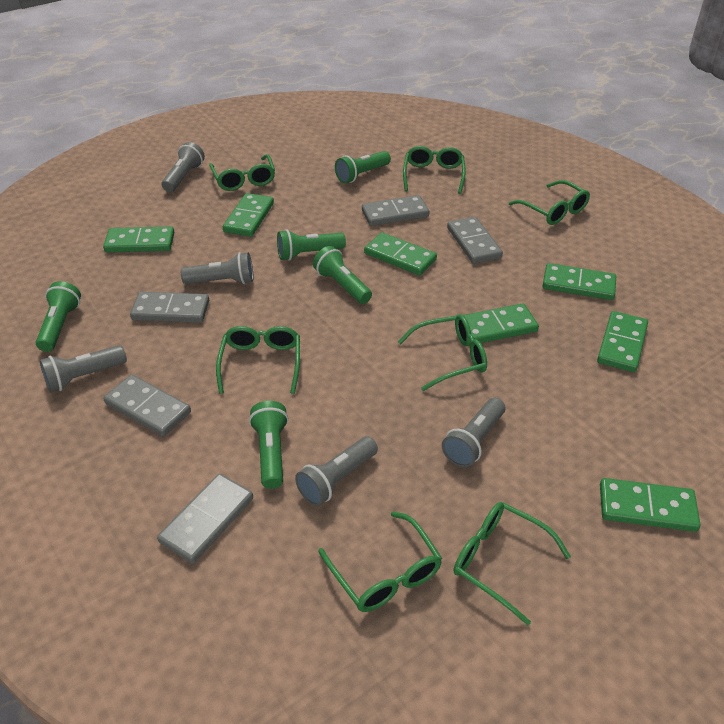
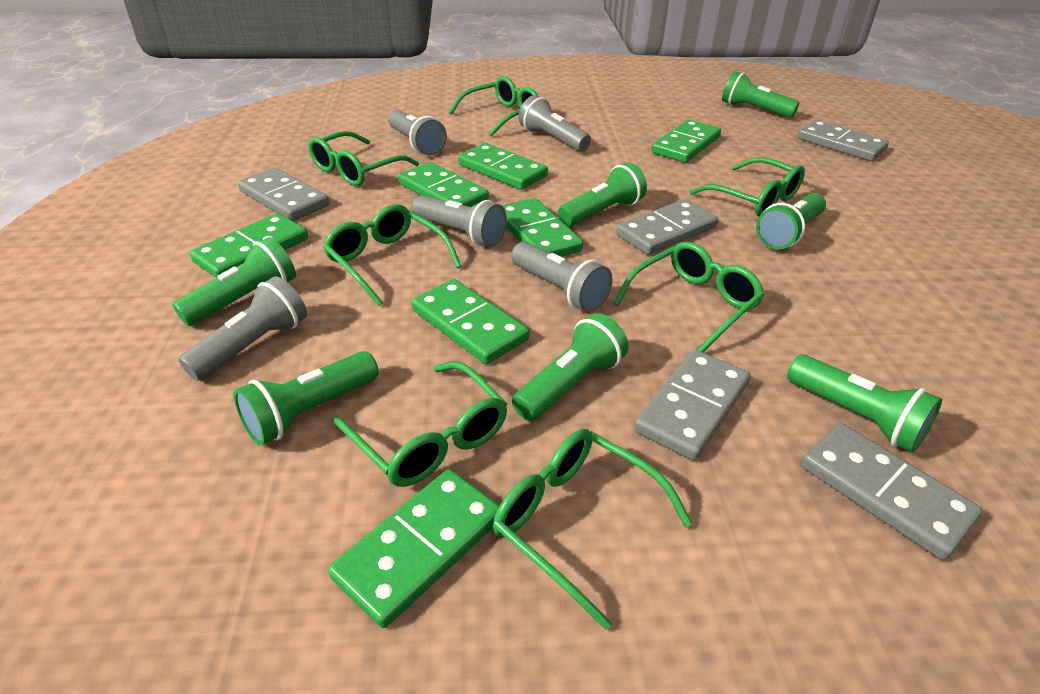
green flashlight: 5 -> 7

